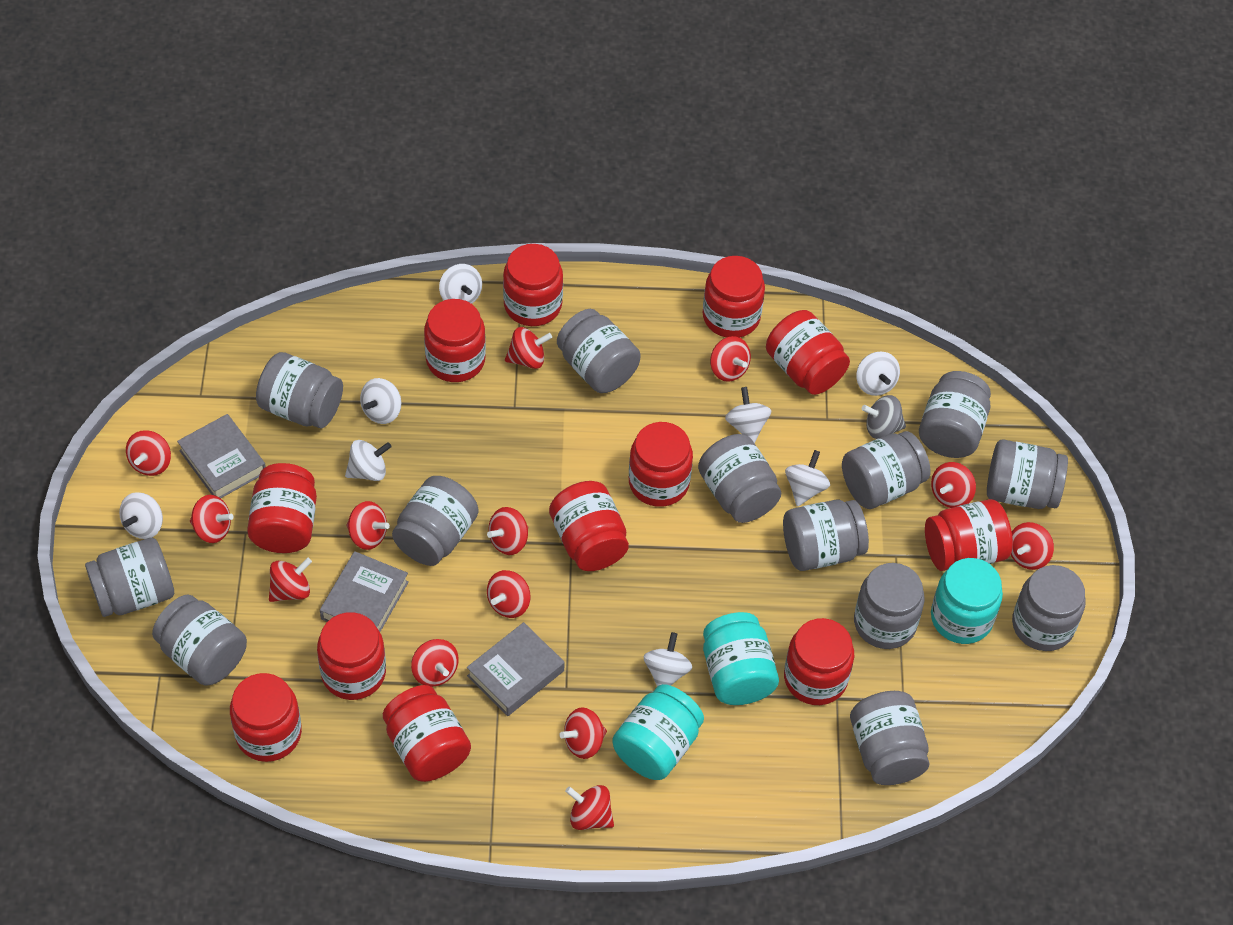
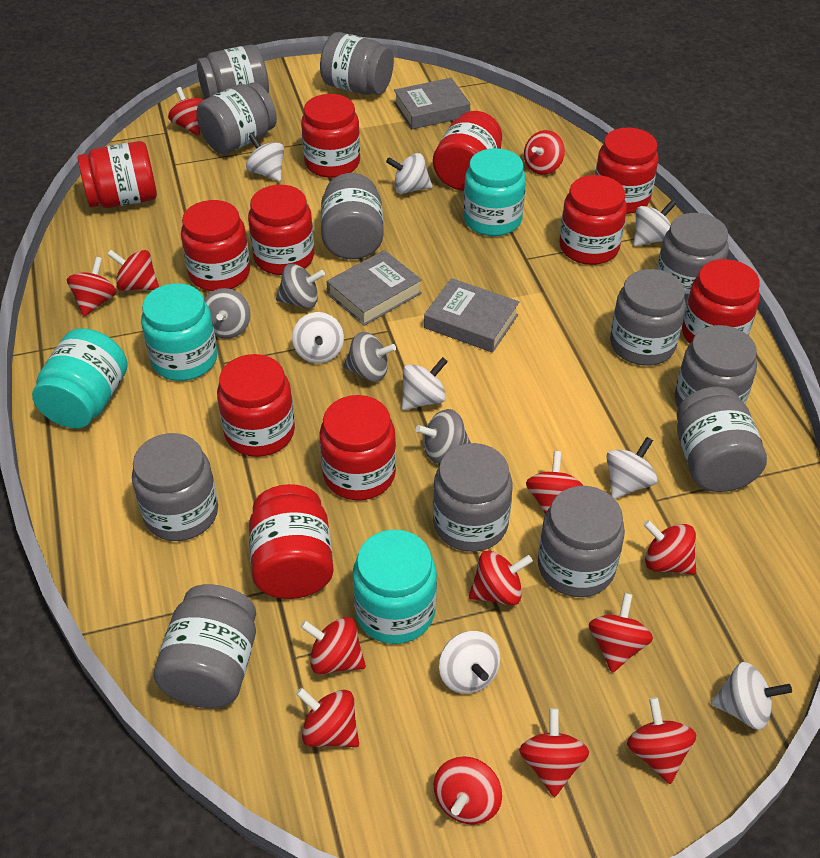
grey jar: 13 -> 12
grey spinning top: 1 -> 4
red jar: 12 -> 11
turquoise jar: 3 -> 4

